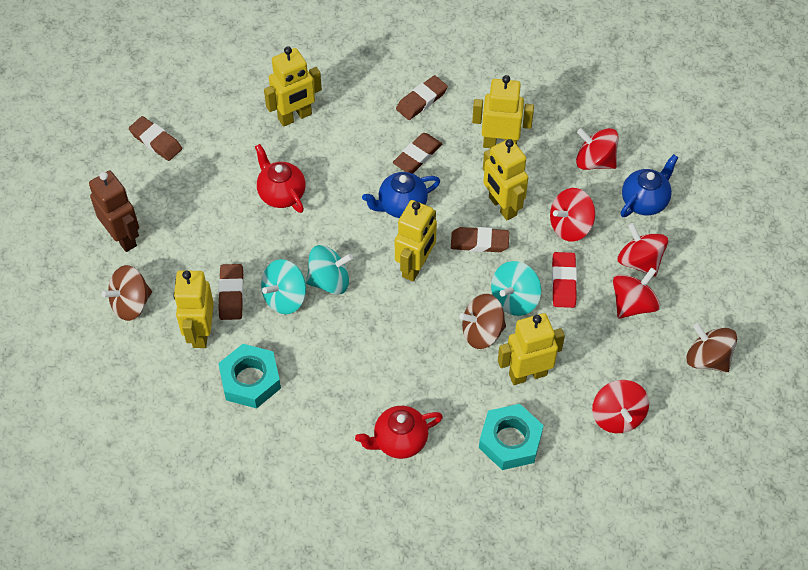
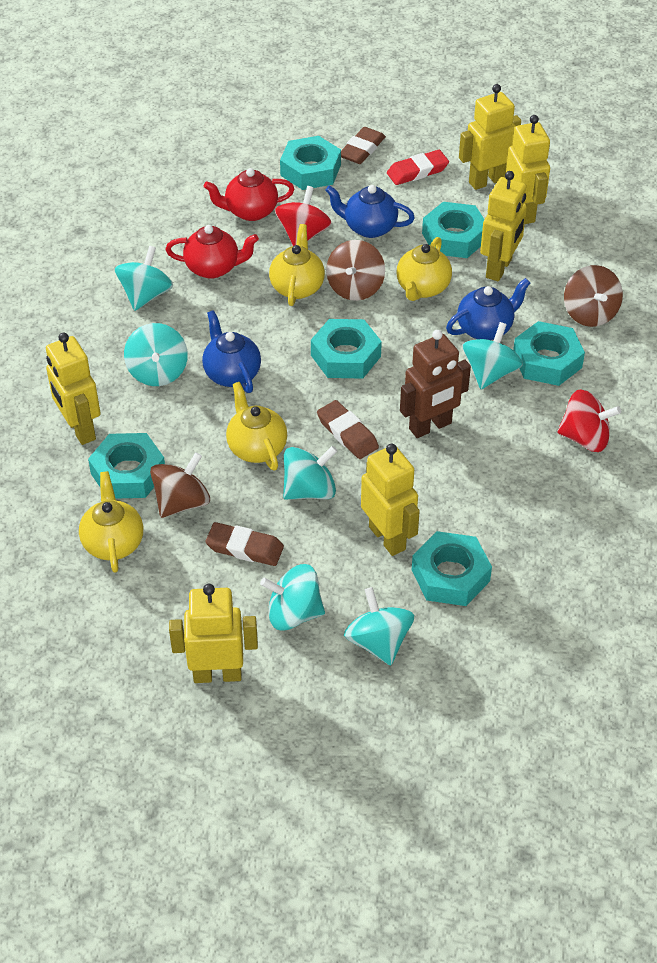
blue teapot: 2 -> 3
brown eraser: 5 -> 3
red spinning top: 5 -> 2
turquoise nut: 2 -> 6
turquoise spinning top: 3 -> 6
yellow teapot: 0 -> 4

